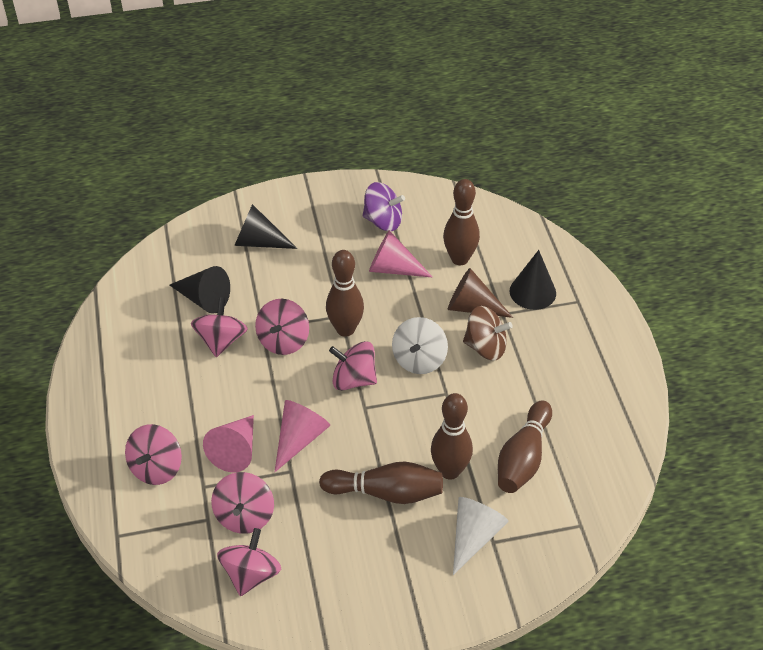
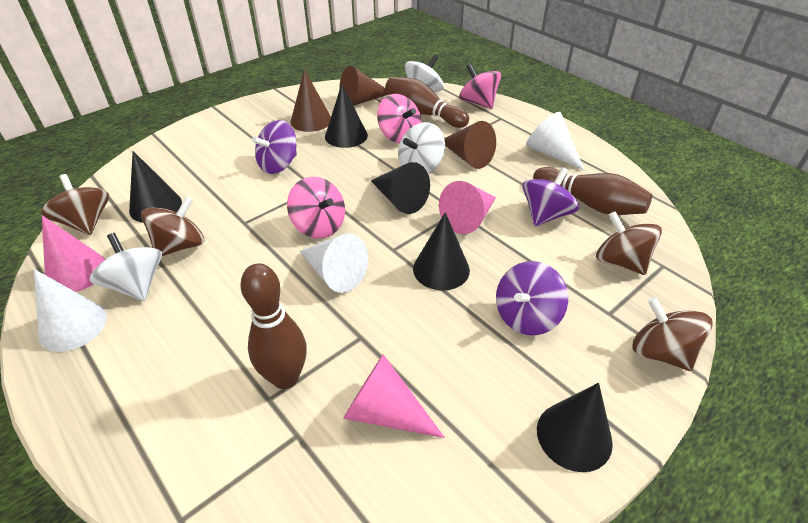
black cone: 3 -> 5
brown bowling pin: 5 -> 3
brown cone: 1 -> 3
brown spinning top: 1 -> 4
pink spinning top: 6 -> 3
purple spinning top: 1 -> 3
white cone: 1 -> 3
white spinning top: 1 -> 3

